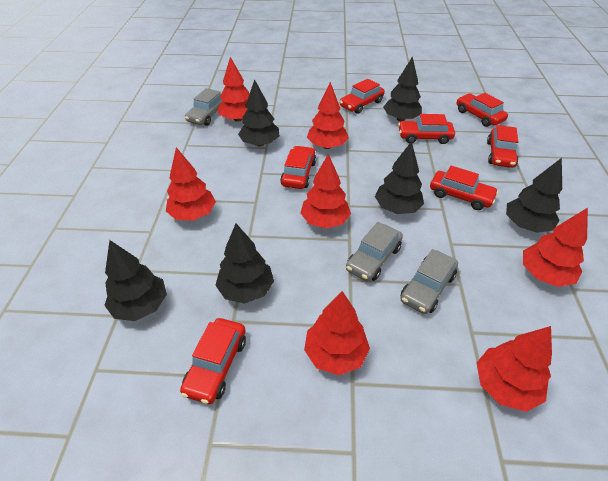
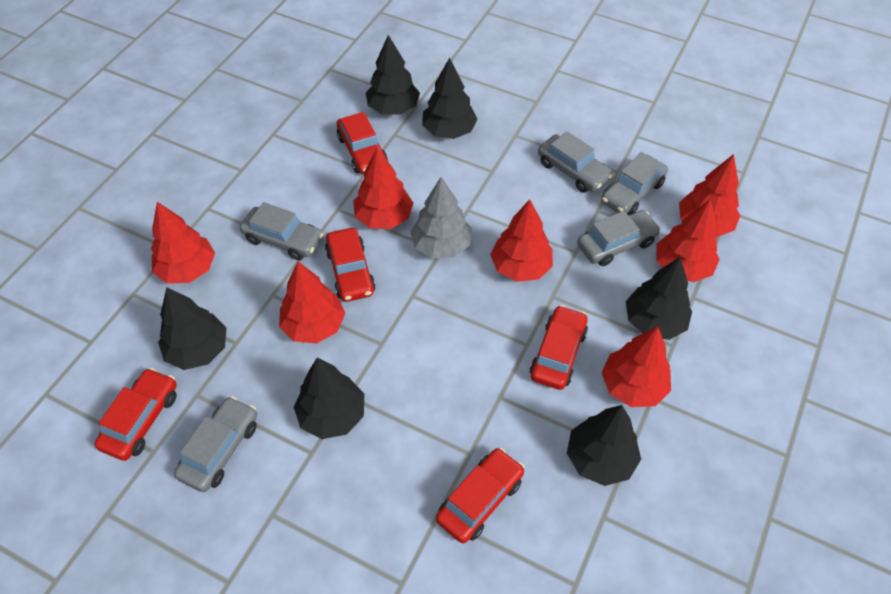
grey car: 3 -> 5
grey tree: 0 -> 1
red car: 7 -> 5

